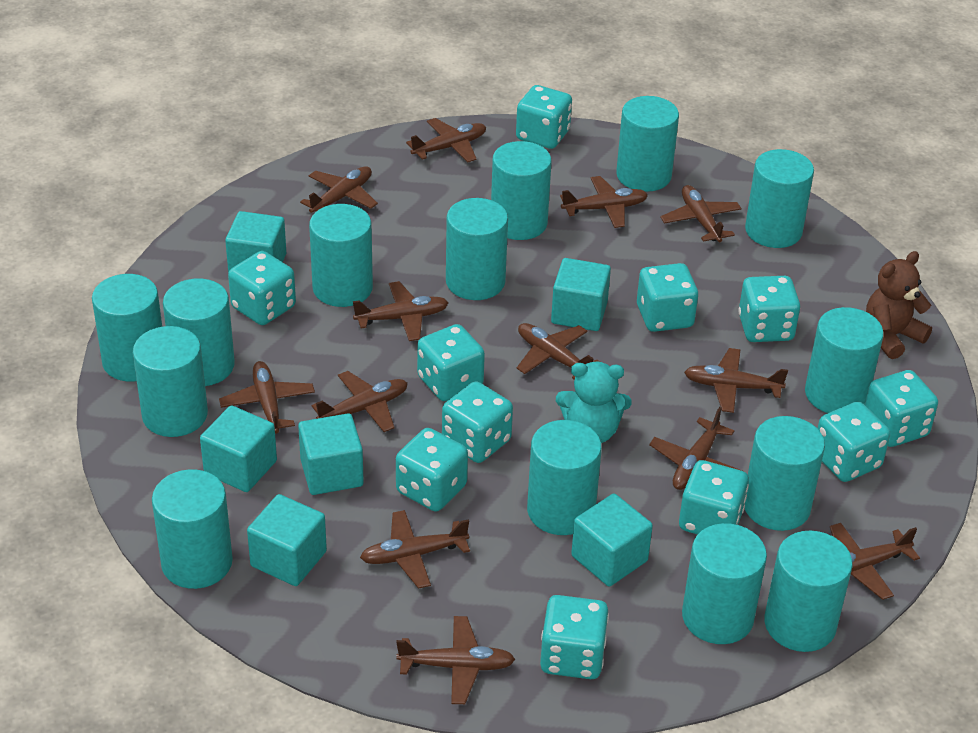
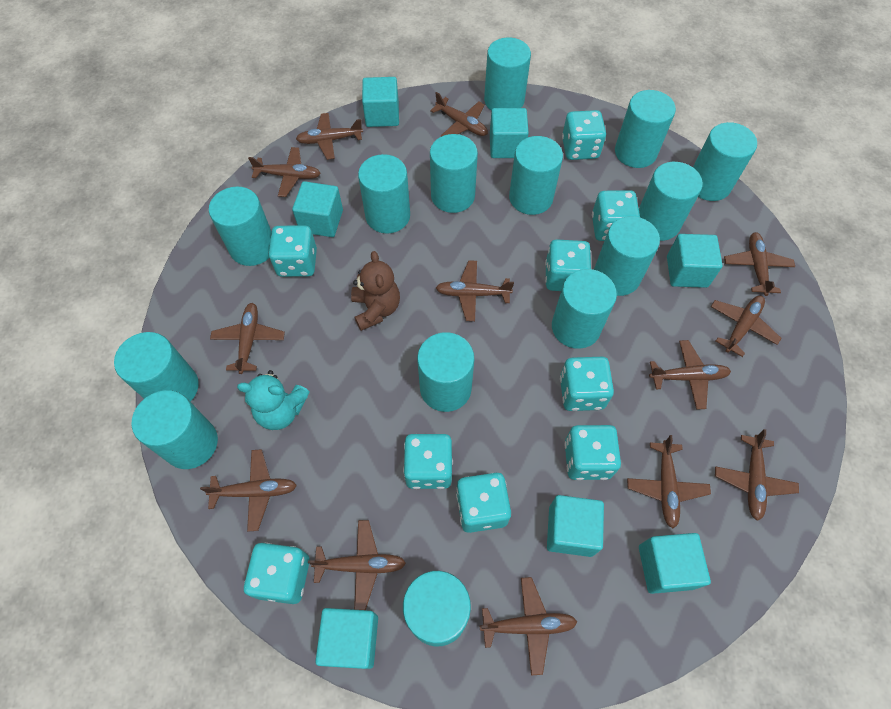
turquoise cube: 6 -> 7
turquoise dice: 11 -> 9

